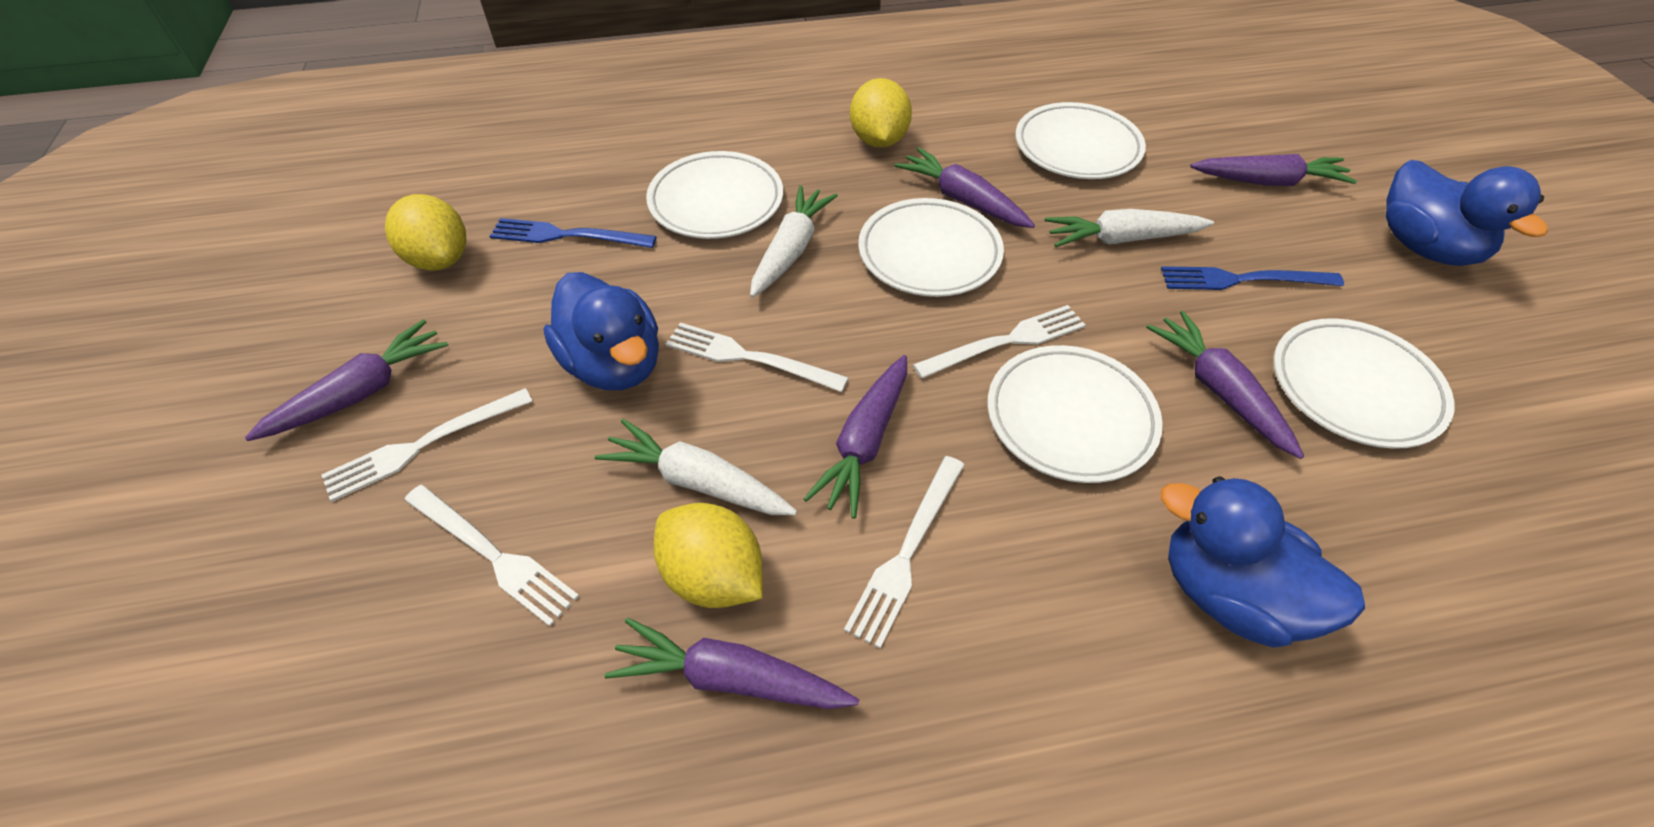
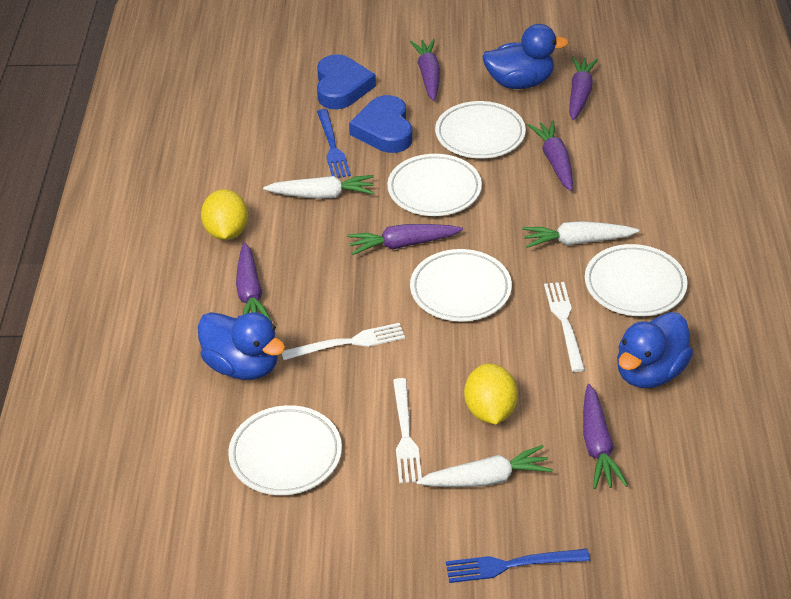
blue heart: 0 -> 2
white fork: 5 -> 3
yellow lemon: 3 -> 2

